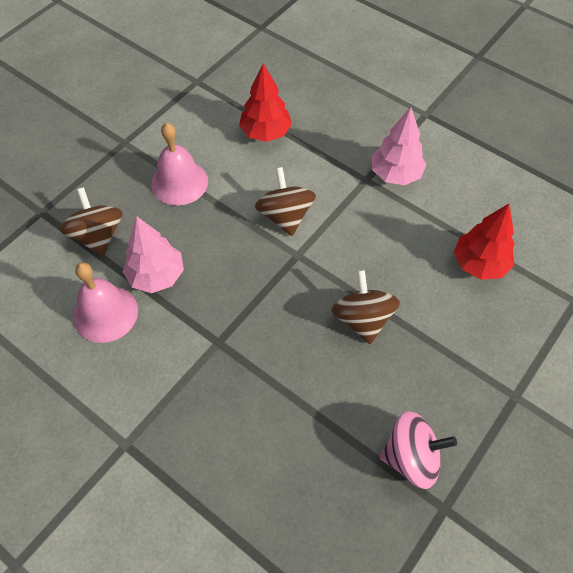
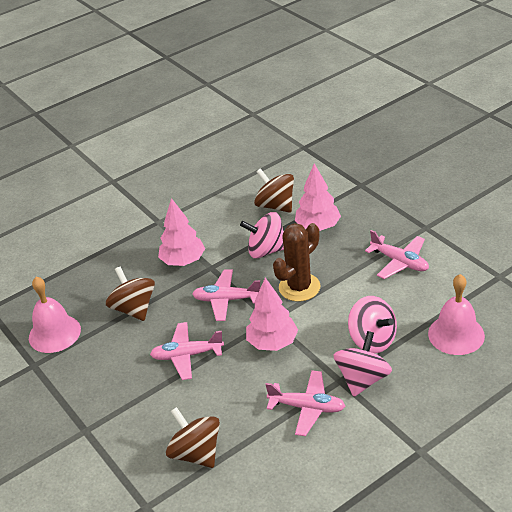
brown cactus: 0 -> 1
pink plane: 0 -> 4
pink spinning top: 1 -> 3
pink tree: 2 -> 3
red tree: 2 -> 0

